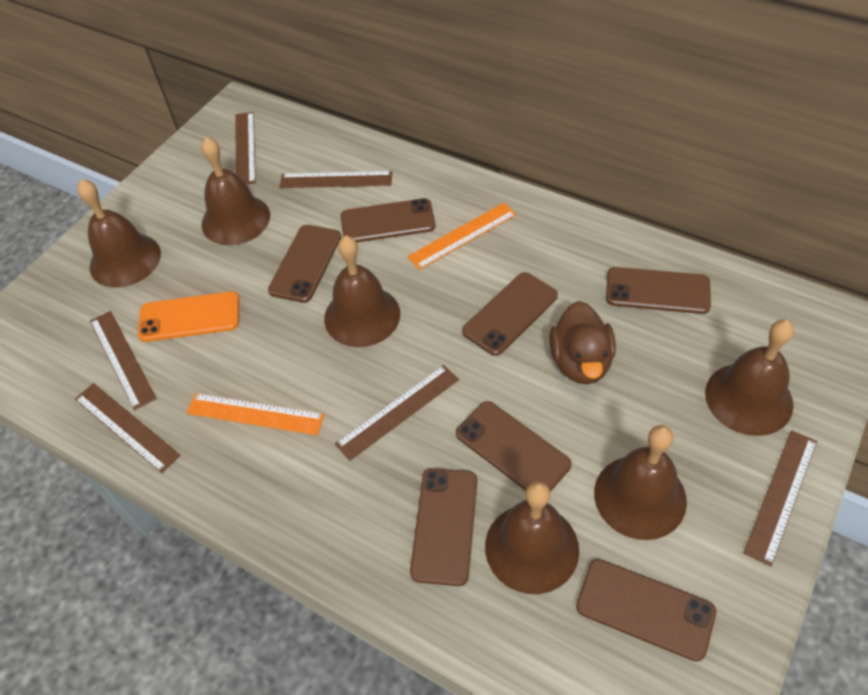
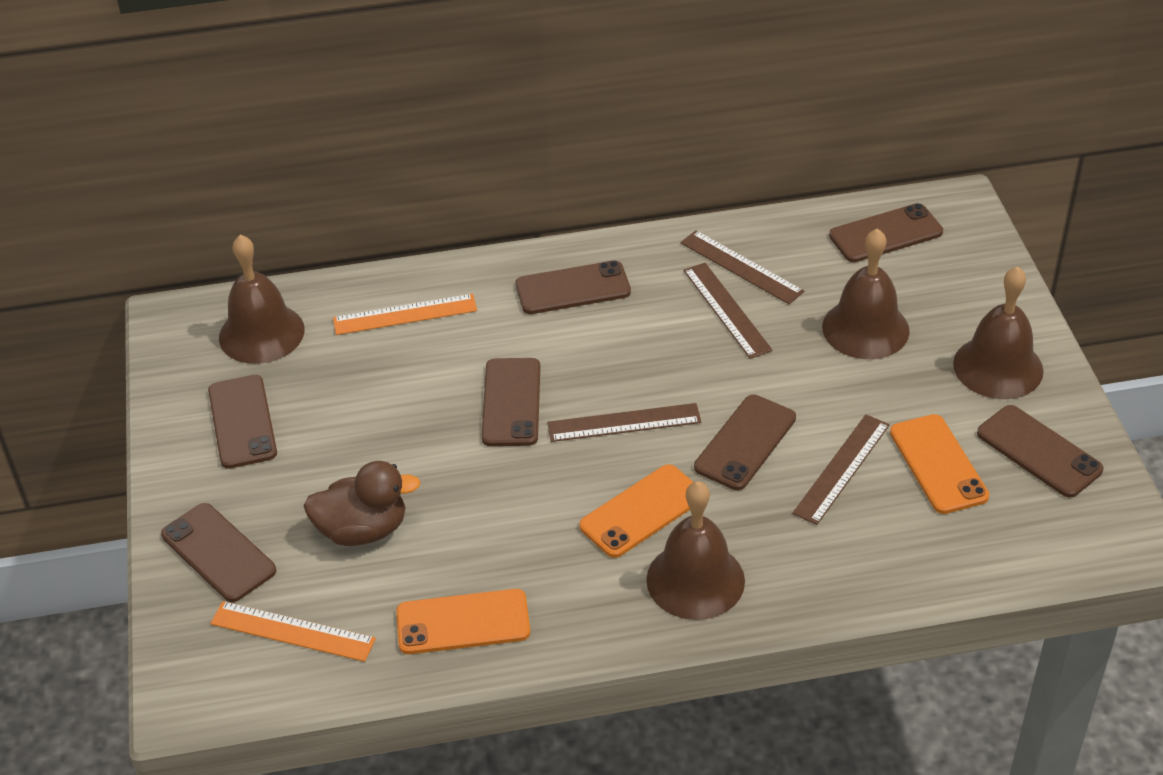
brown bell: 6 -> 4
brown ruler: 6 -> 4
orange phone: 1 -> 3

